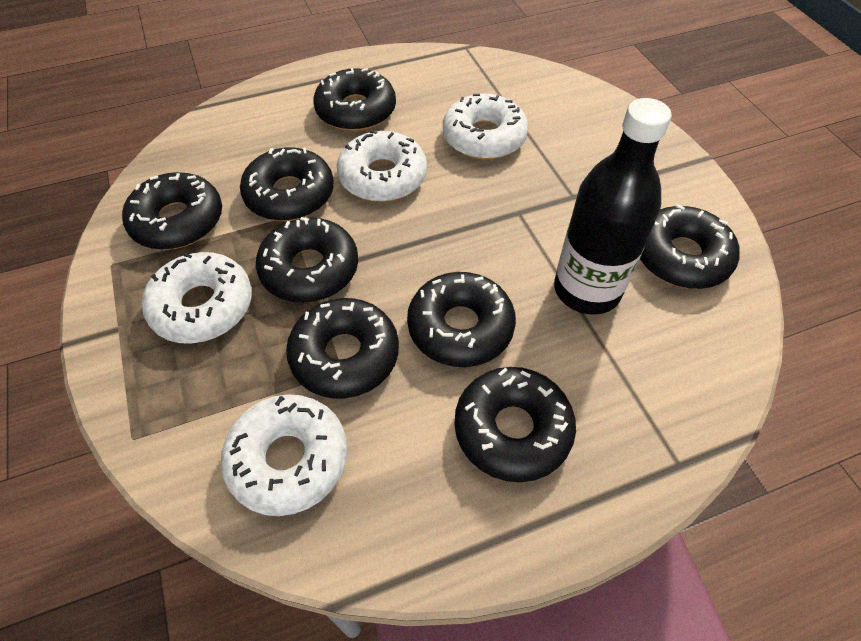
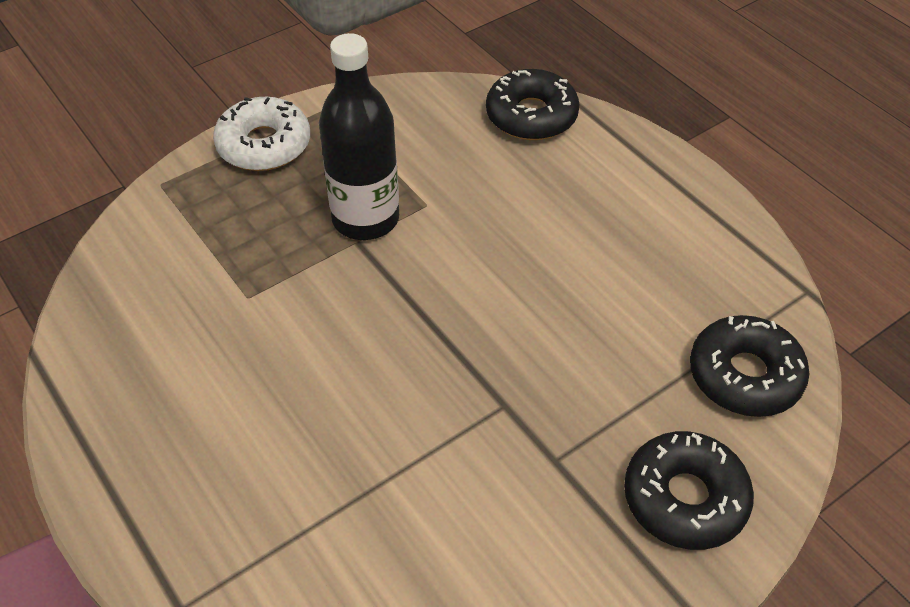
black donut: 8 -> 3
white donut: 4 -> 1

